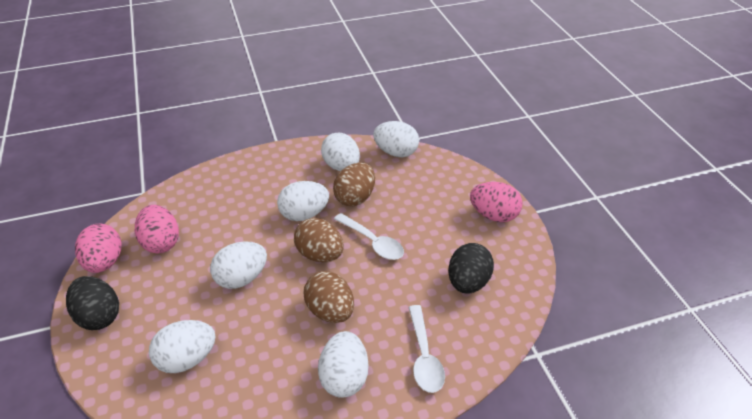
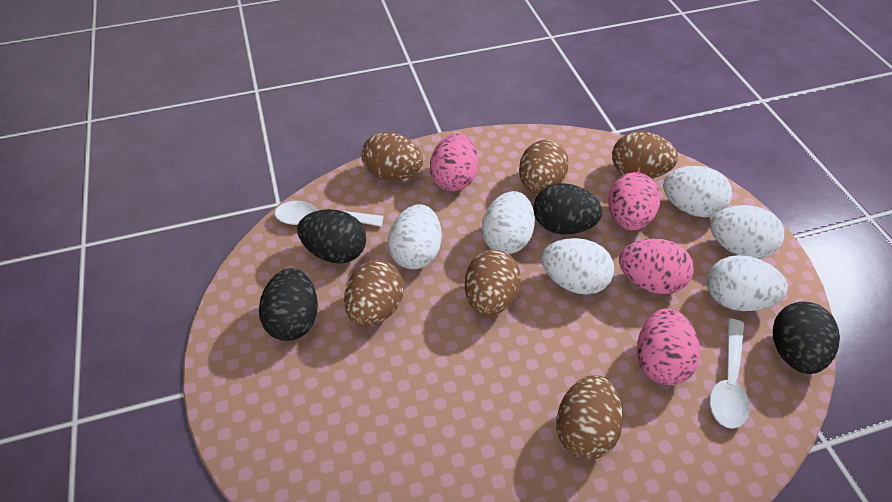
black egg: 2 -> 4
brown egg: 3 -> 6
pink egg: 3 -> 4

